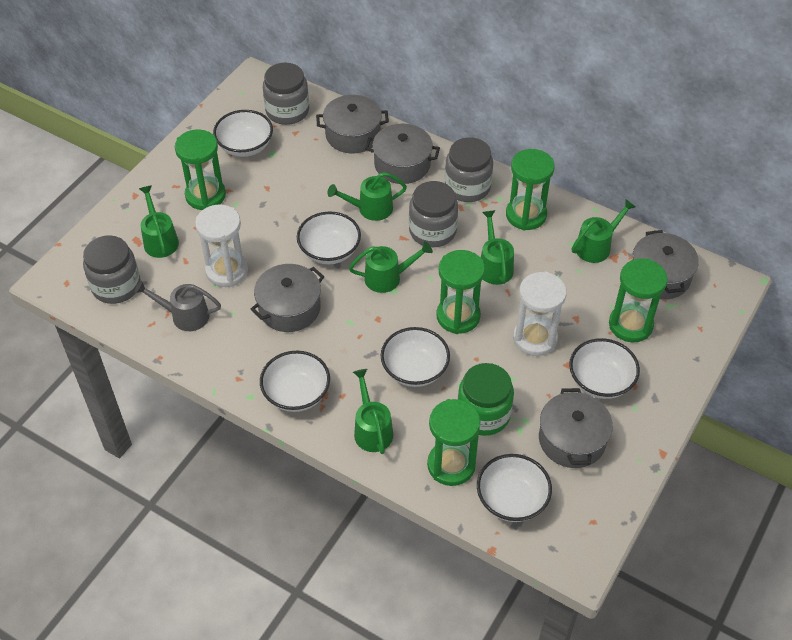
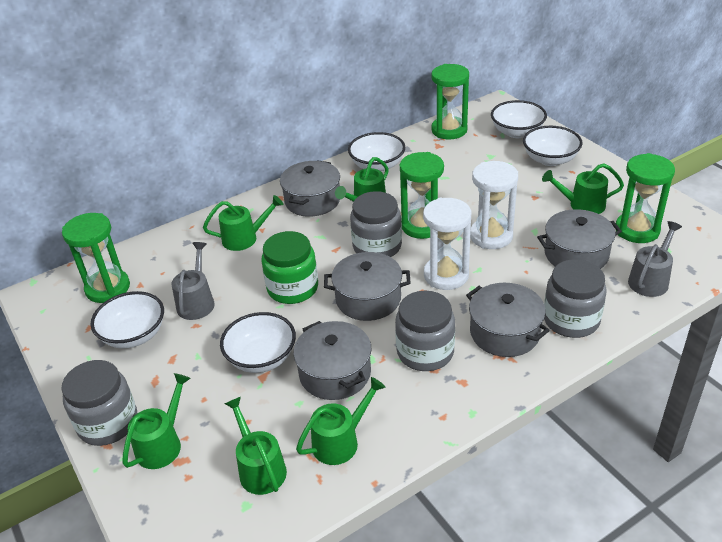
green hourglass: 5 -> 4
grey watering can: 1 -> 2
white bowl: 6 -> 5

